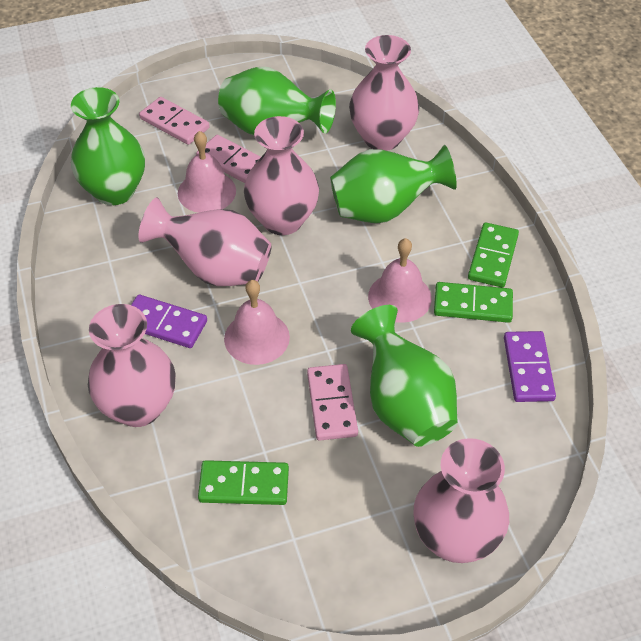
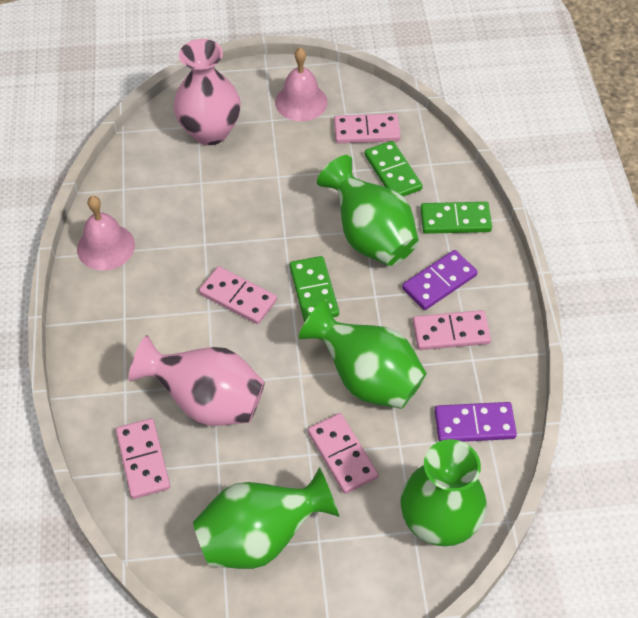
pink bell: 3 -> 2
pink domino: 3 -> 5
pink vase: 5 -> 2

